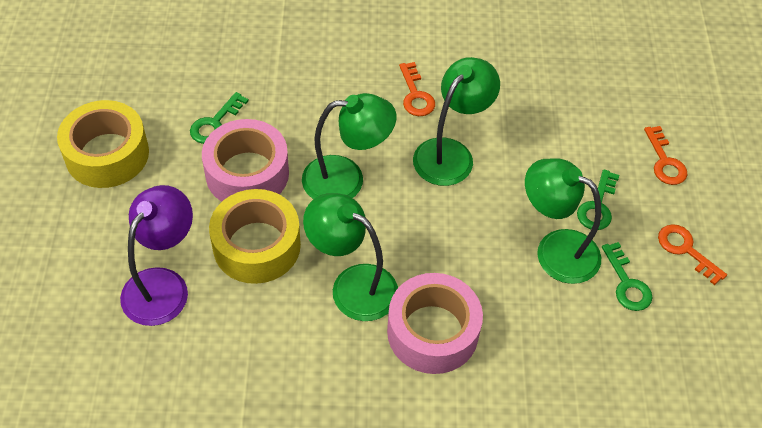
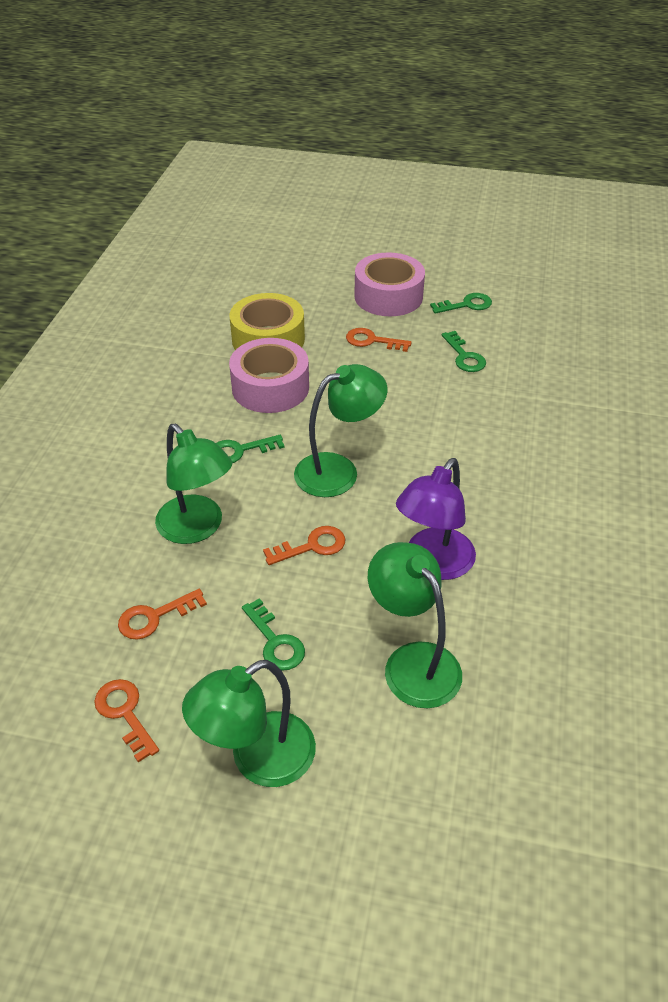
green key: 3 -> 4
orange key: 3 -> 4
yellow tape: 2 -> 1

